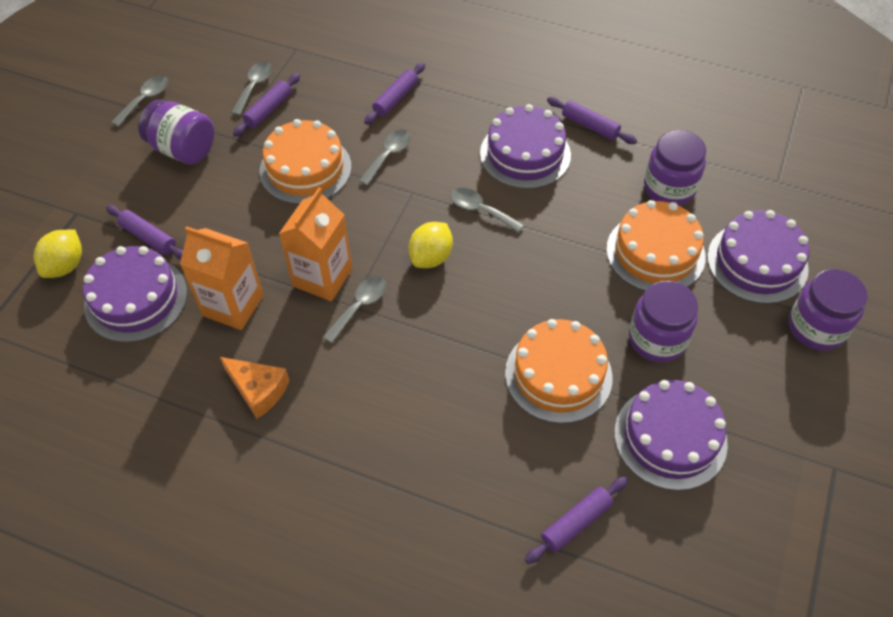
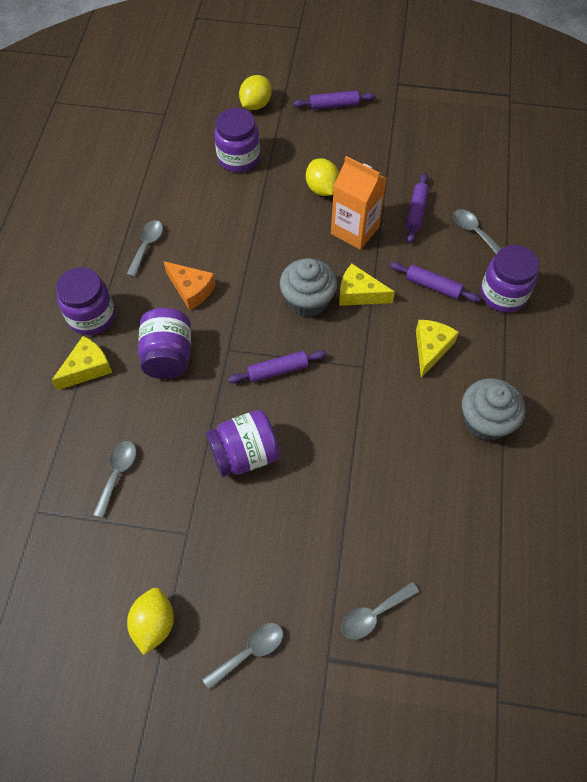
grey cupcake: 0 -> 2
orange cake: 3 -> 0
orange carton: 2 -> 1
purple cake: 4 -> 0
purple jar: 4 -> 5
purple rolling pin: 5 -> 4
yellow cheese: 0 -> 3
yellow lemon: 2 -> 3

